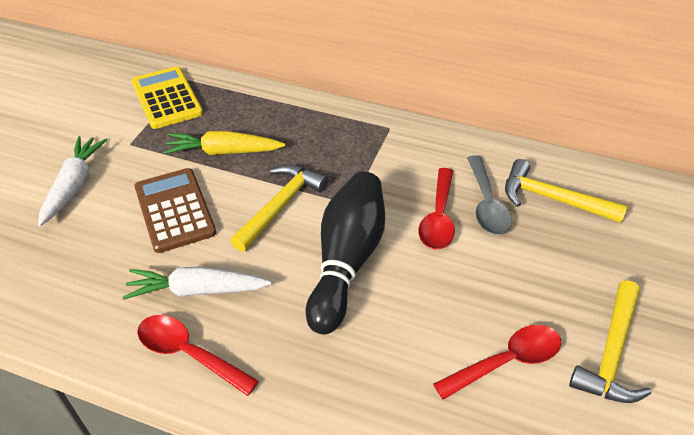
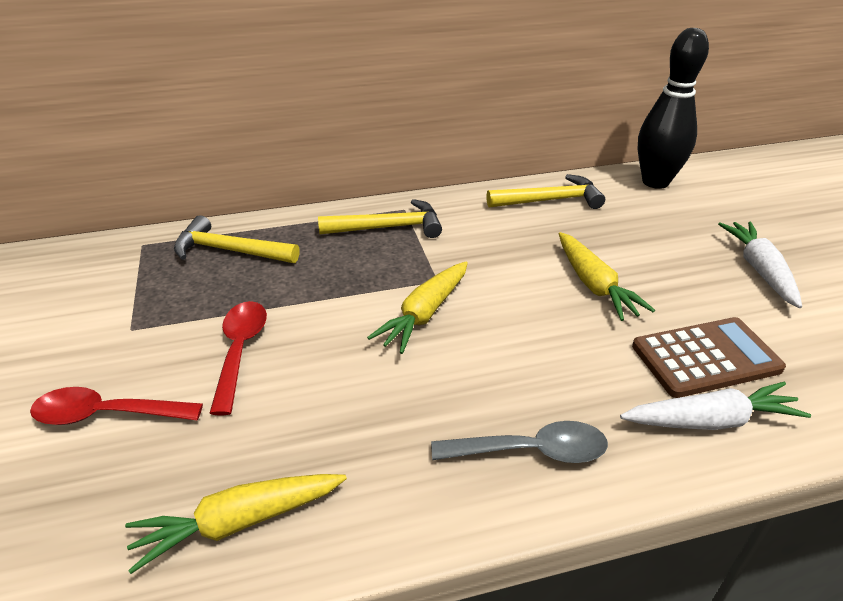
red spoon: 3 -> 2
yellow calculator: 1 -> 0
yellow carrot: 1 -> 3

